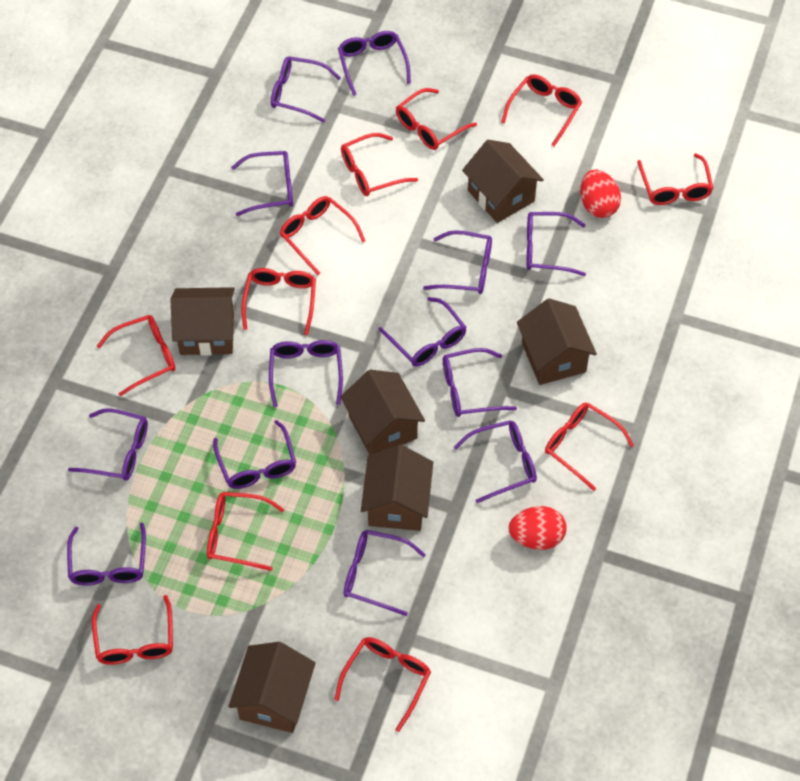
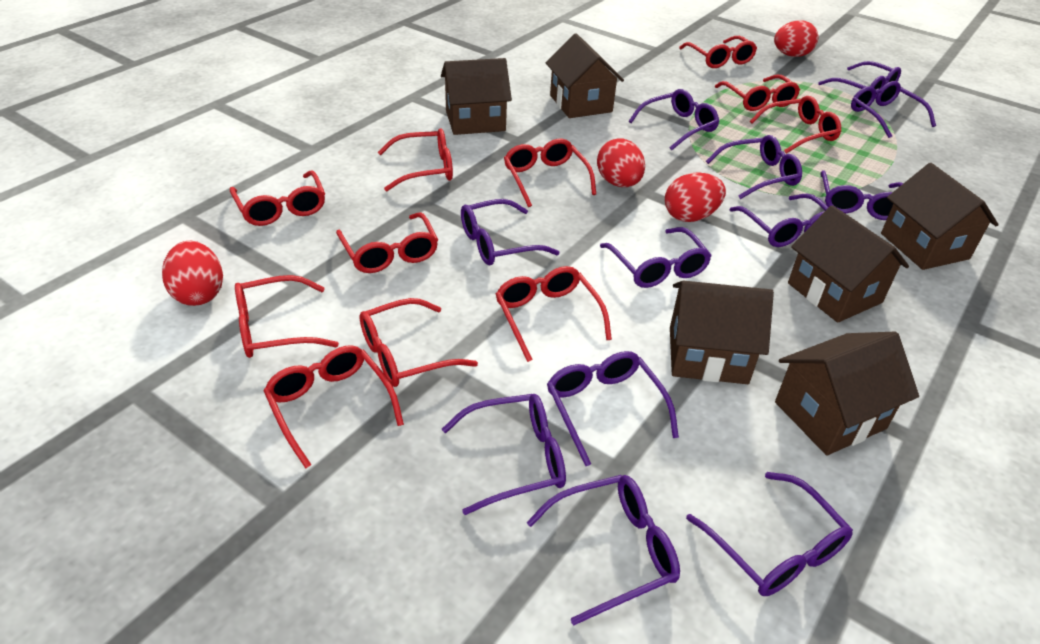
purple glasses: 13 -> 12
red egg: 2 -> 4

